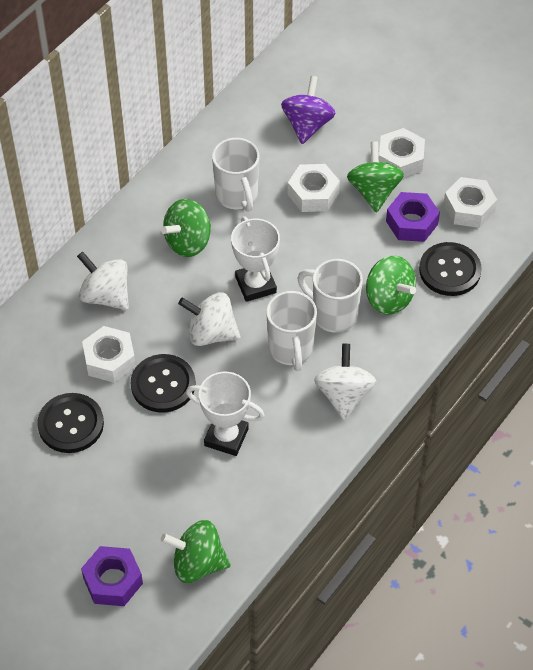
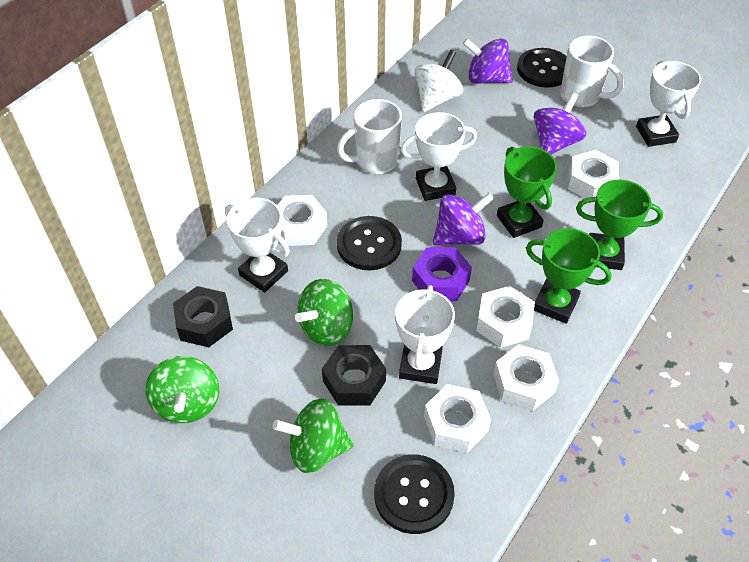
black nut: 0 -> 2
green spinning top: 4 -> 3
green trophy: 0 -> 3
purple nut: 2 -> 1
purple spinning top: 1 -> 3
white mug: 3 -> 2
white nut: 4 -> 5
white spinning top: 3 -> 1
white trophy: 2 -> 4

